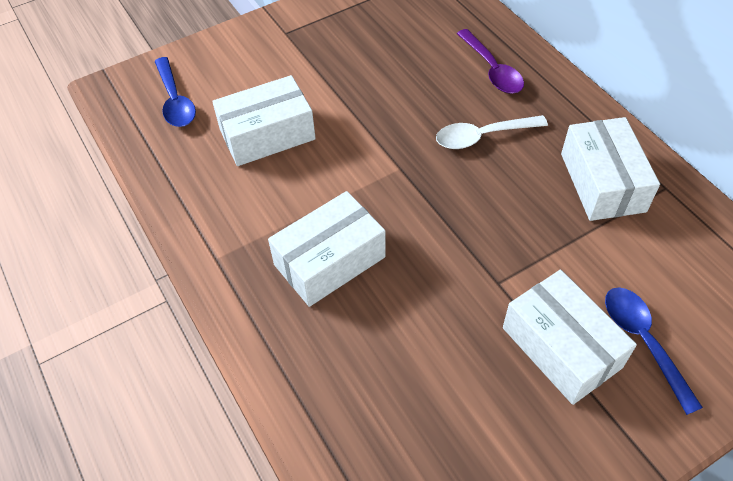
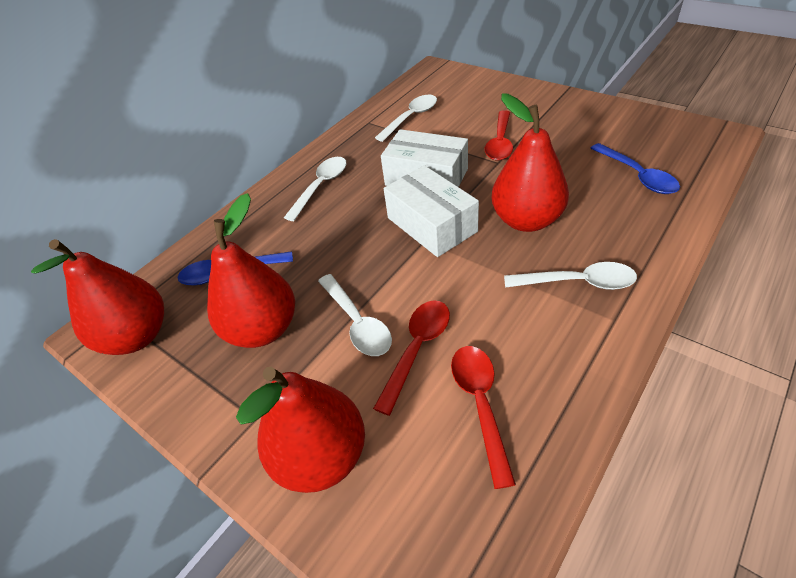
purple spoon: 1 -> 0
red pear: 0 -> 4
red spoon: 0 -> 3
white box: 4 -> 2
white spoon: 1 -> 4

